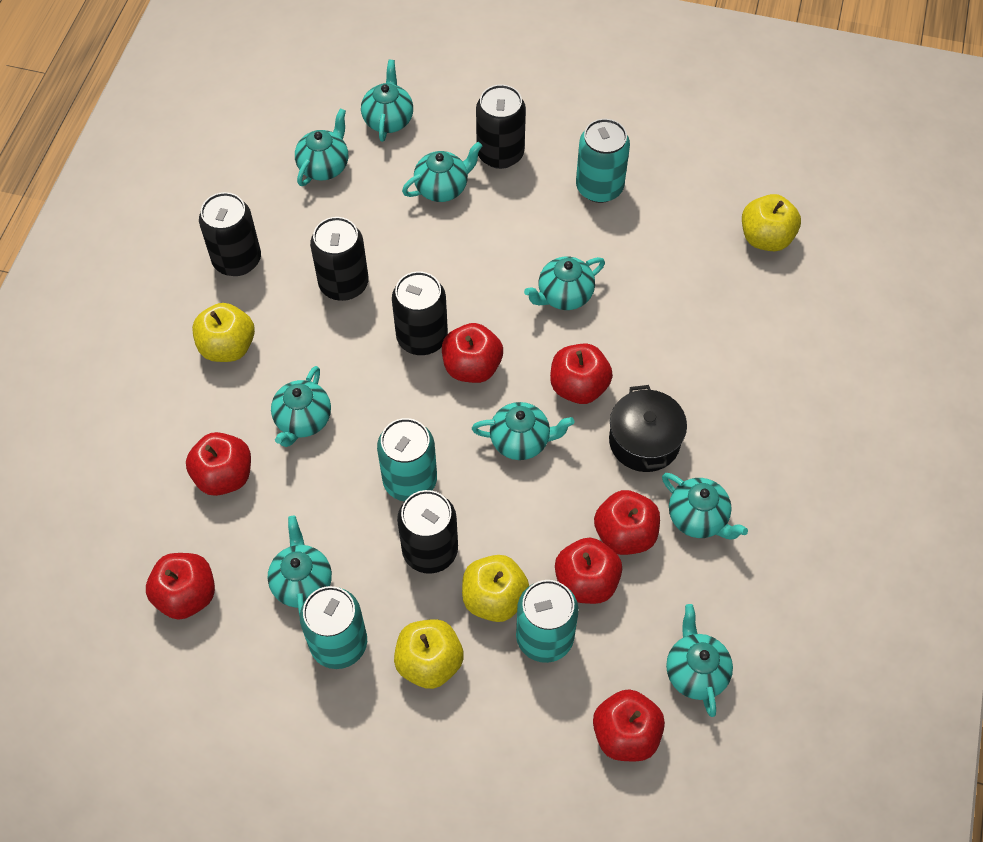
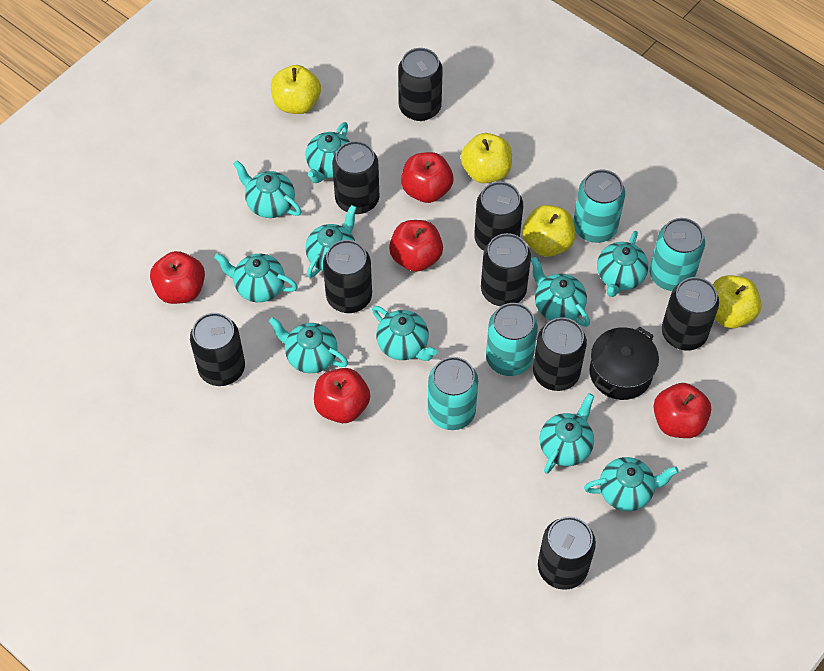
black can: 5 -> 9
red apple: 7 -> 5
turquoise teapot: 9 -> 10

